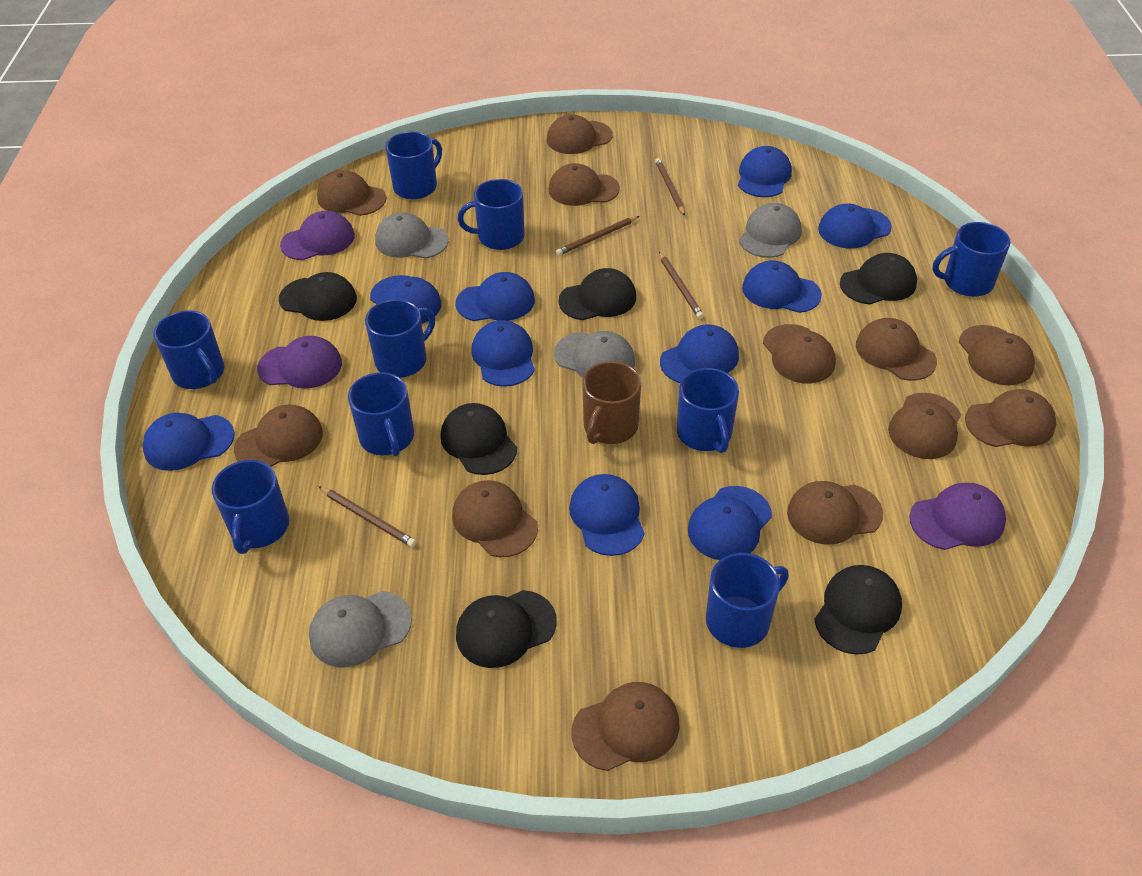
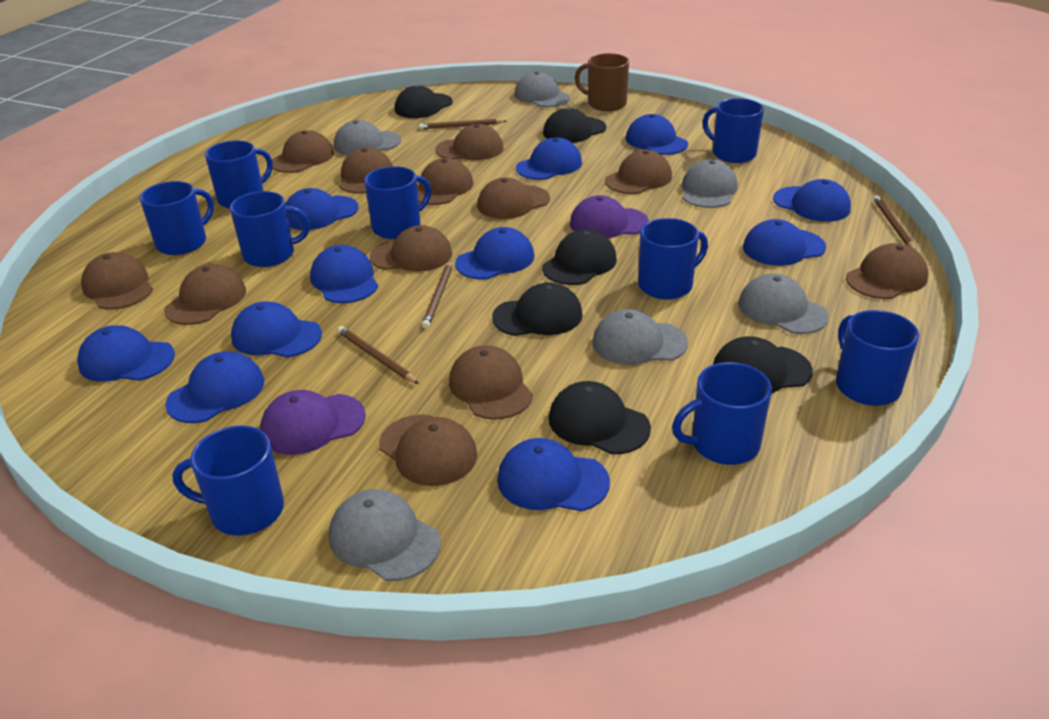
blue cap: 10 -> 11
grey cap: 4 -> 6
purple cap: 3 -> 2

